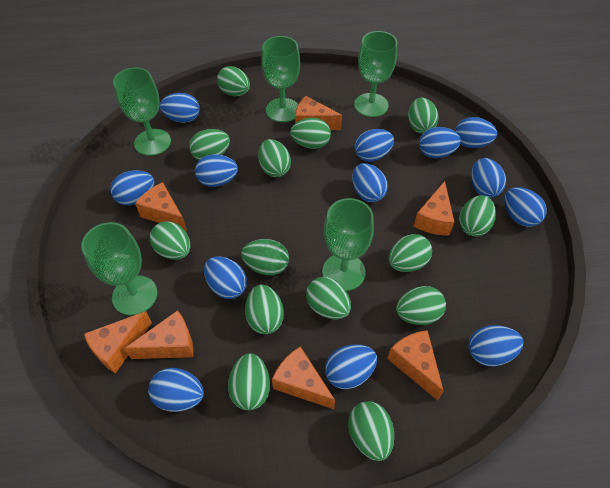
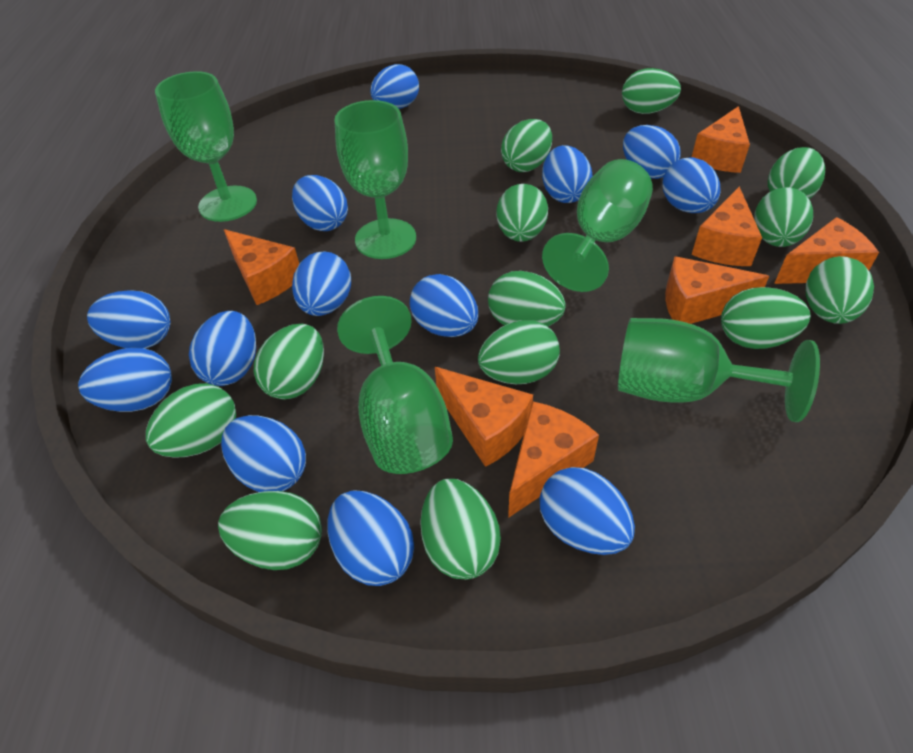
green egg: 14 -> 13

